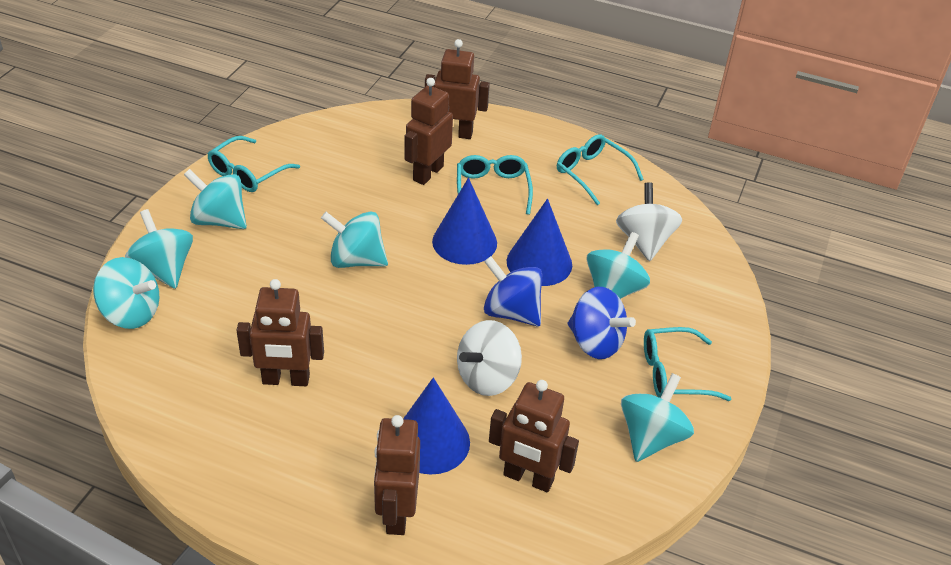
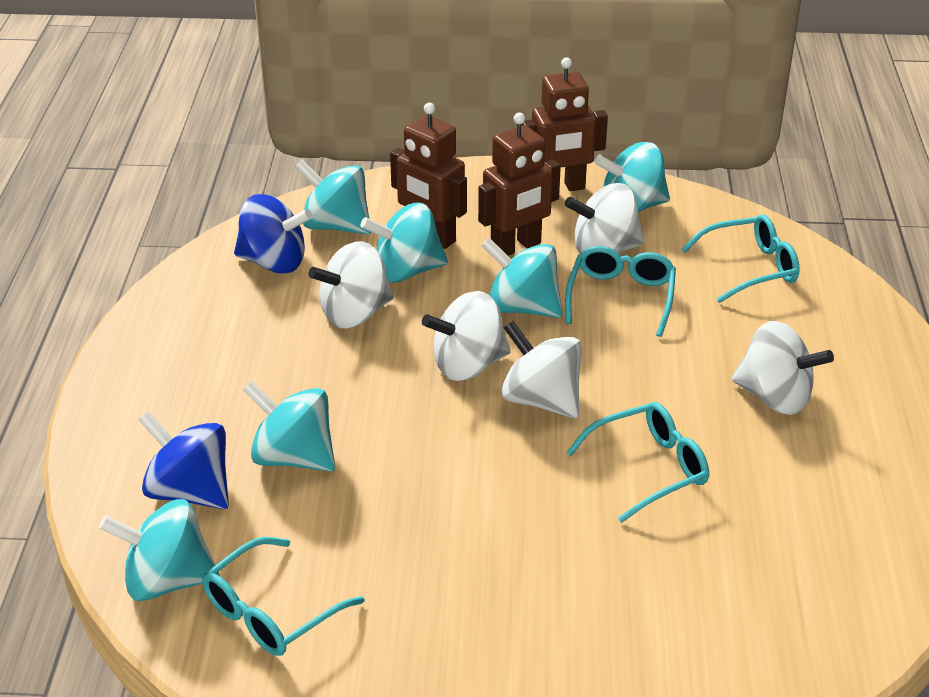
blue cone: 3 -> 0
brown robot: 5 -> 3
white spinning top: 2 -> 5

